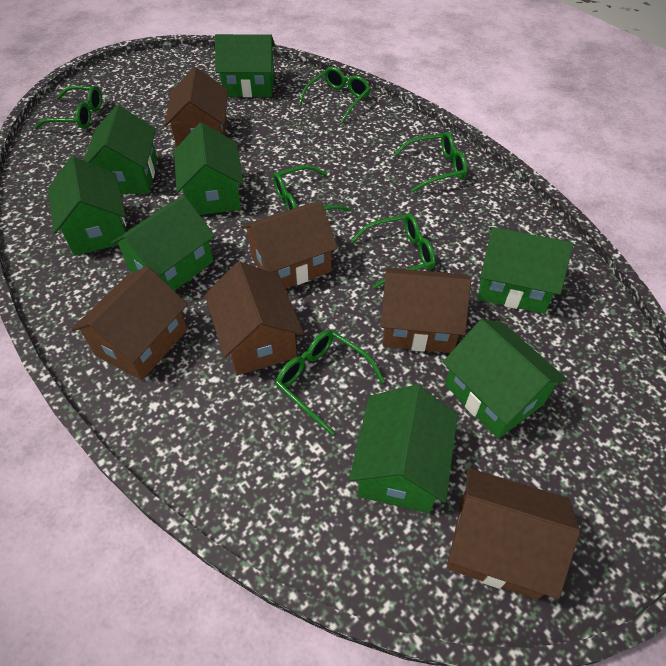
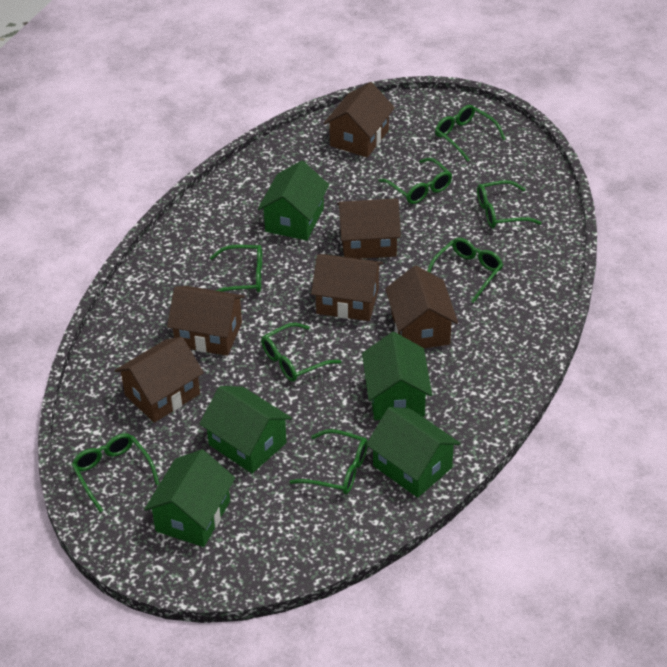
green glasses: 6 -> 8
green house: 8 -> 5

